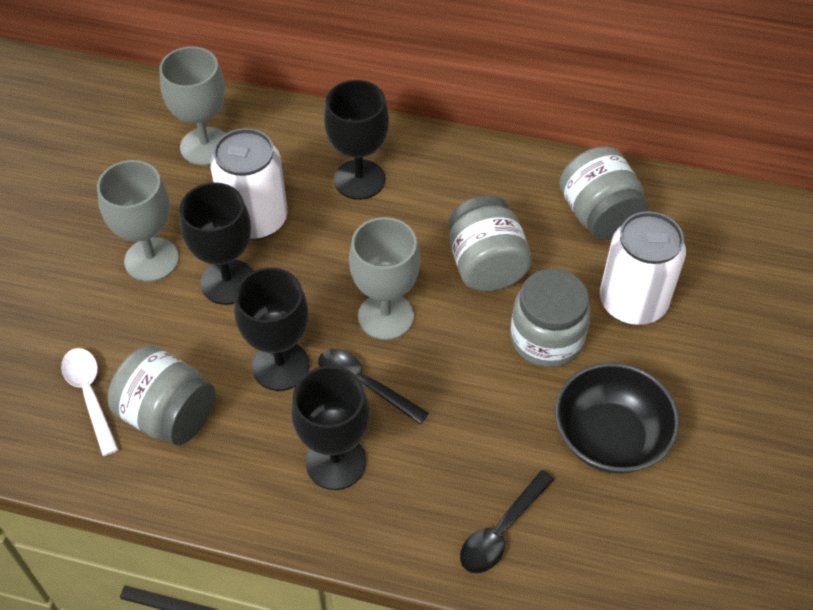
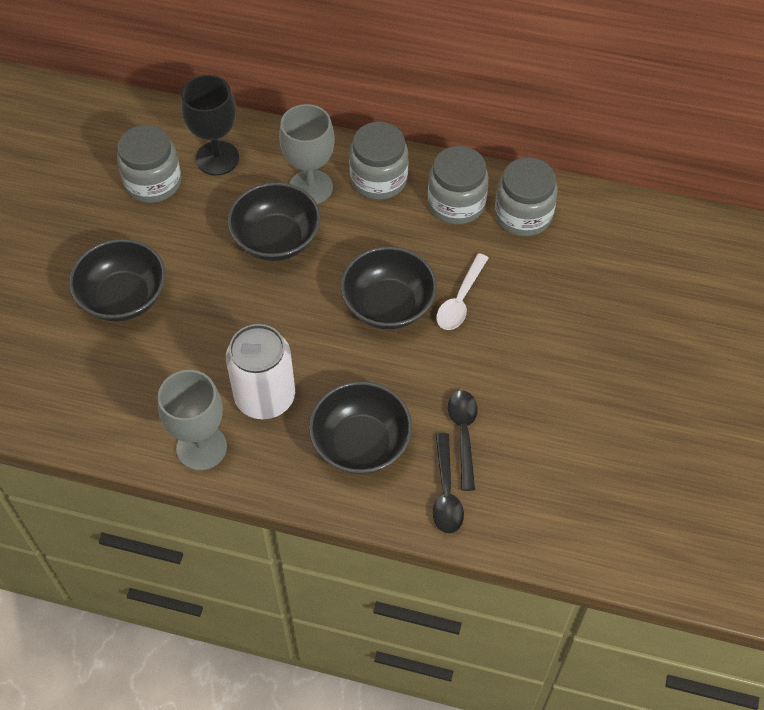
black bowl: 1 -> 4
black goblet: 4 -> 1
grey goblet: 3 -> 2
white can: 2 -> 1

